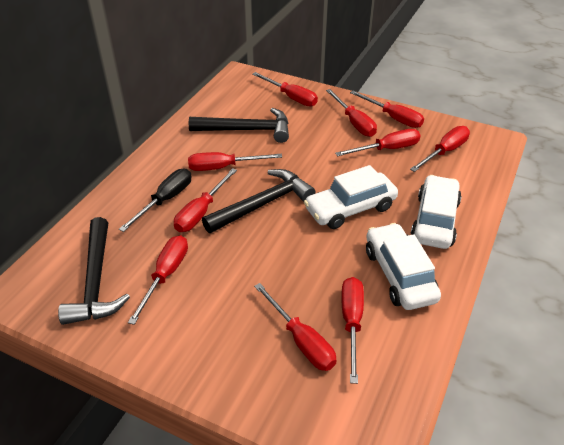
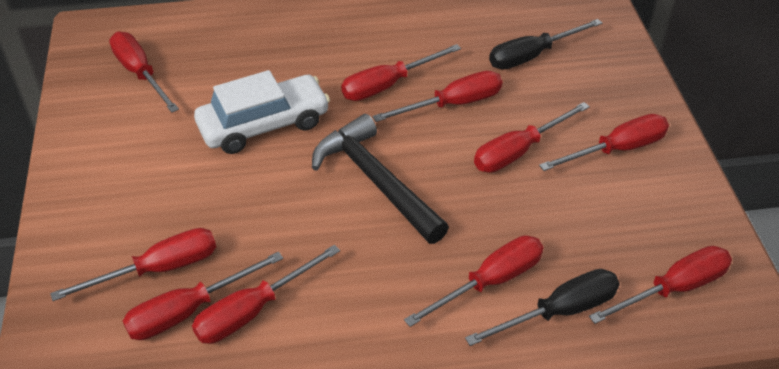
black hammer: 3 -> 1
black screwdriver: 1 -> 2
white car: 3 -> 1

